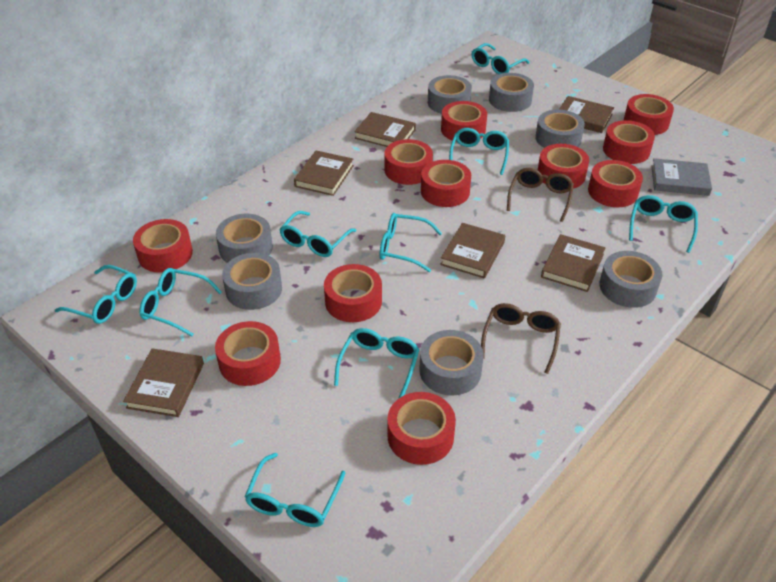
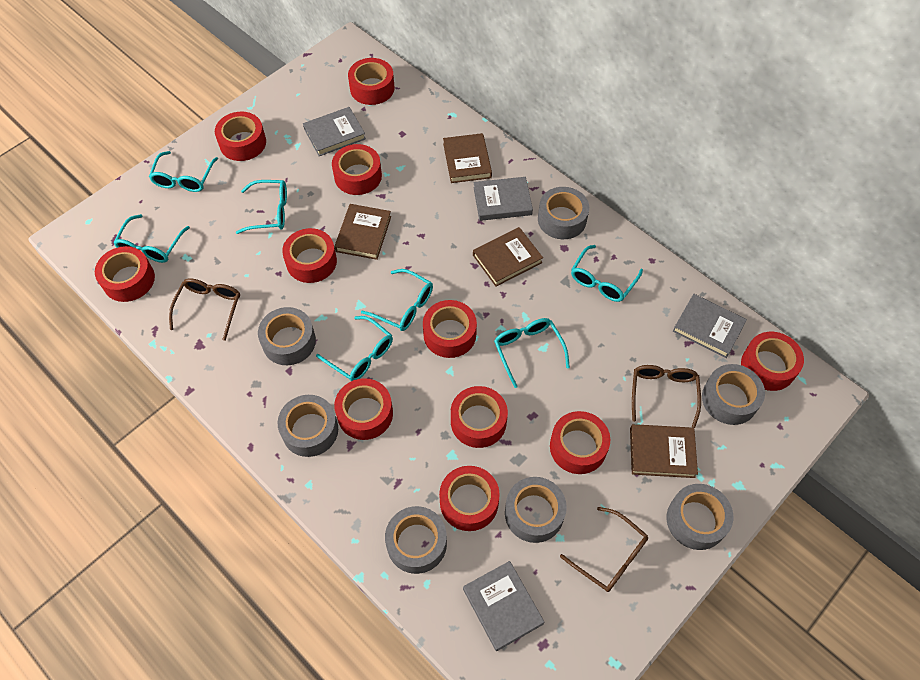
brown book: 6 -> 4
brown glasses: 2 -> 3
grey book: 1 -> 4
turquoise glasses: 9 -> 7

